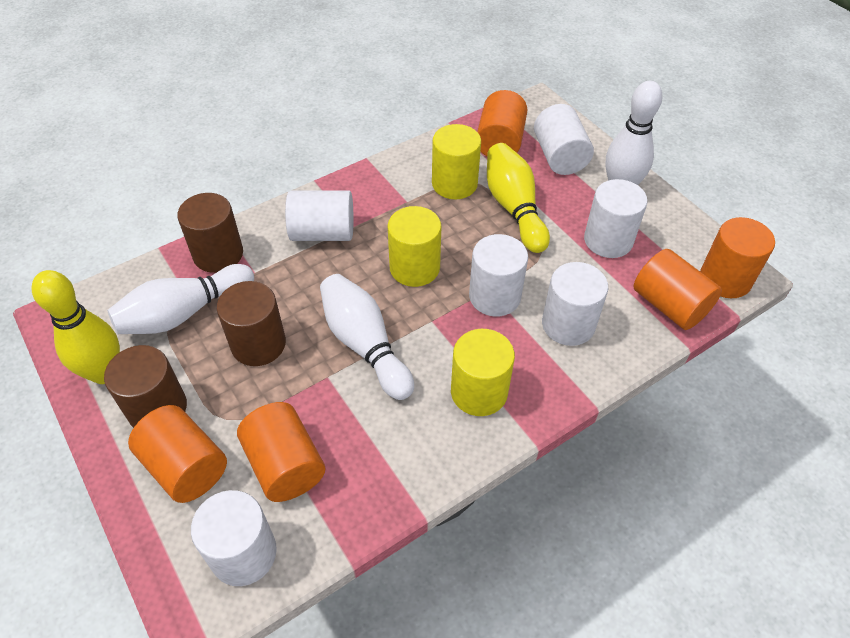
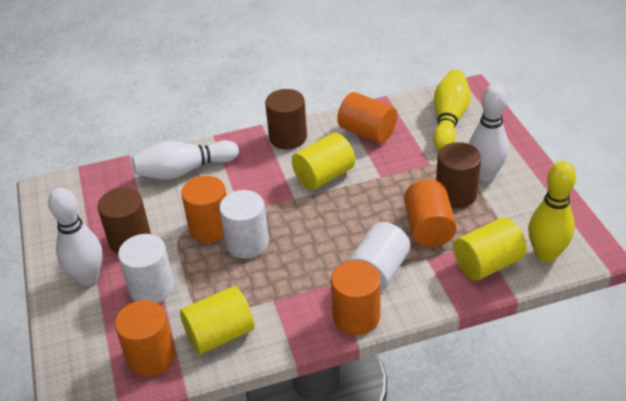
white cylinder: 6 -> 3

